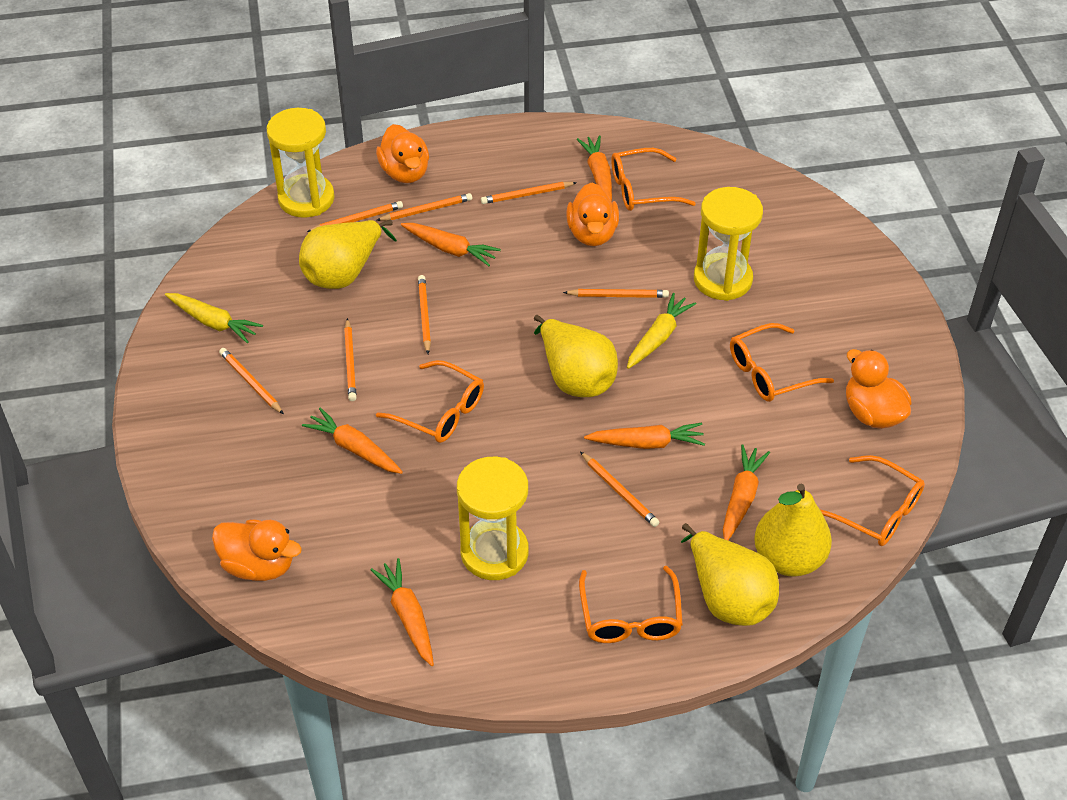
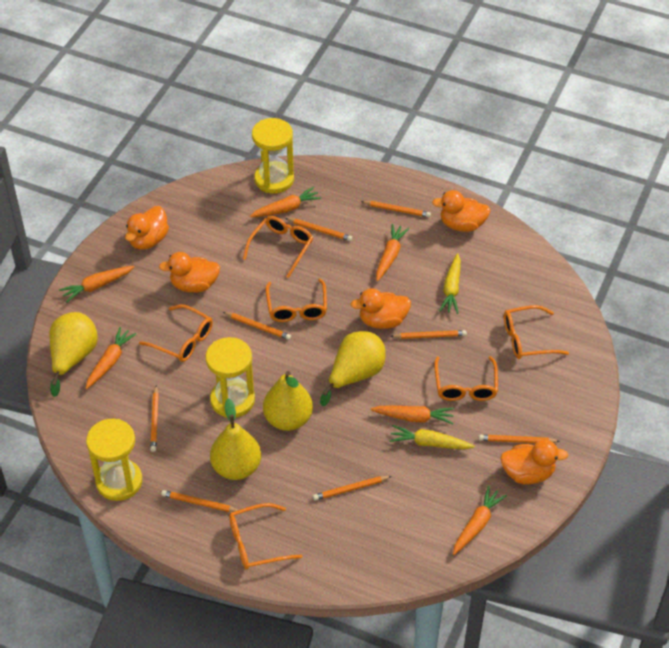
orange duck: 4 -> 5
orange glasses: 5 -> 6

